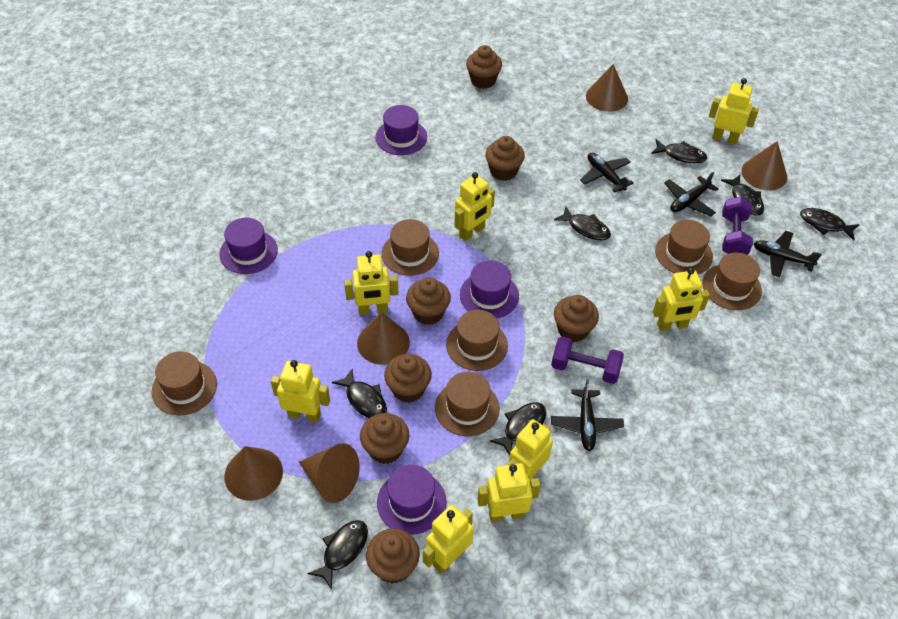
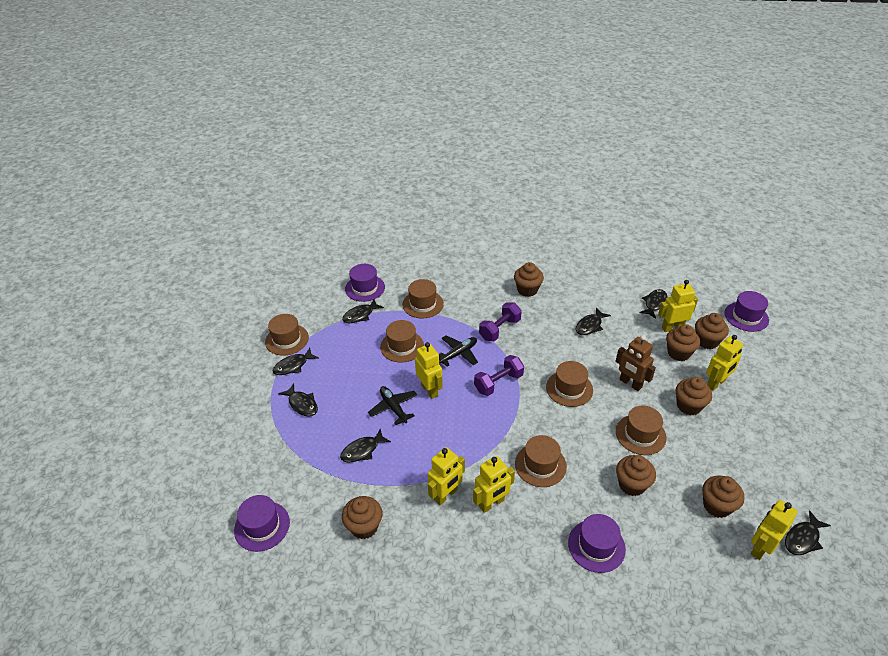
black plane: 4 -> 2
brown cone: 5 -> 0
brown robot: 0 -> 1
yellow robot: 8 -> 6

